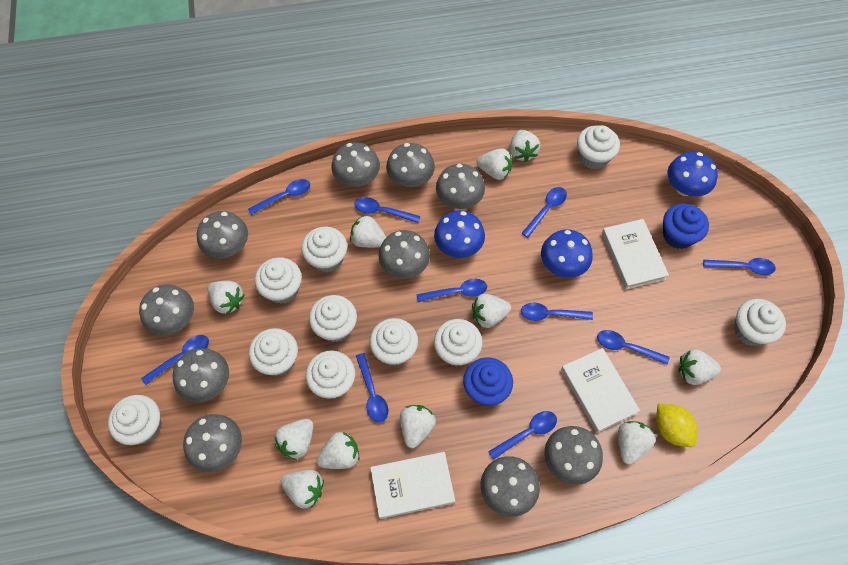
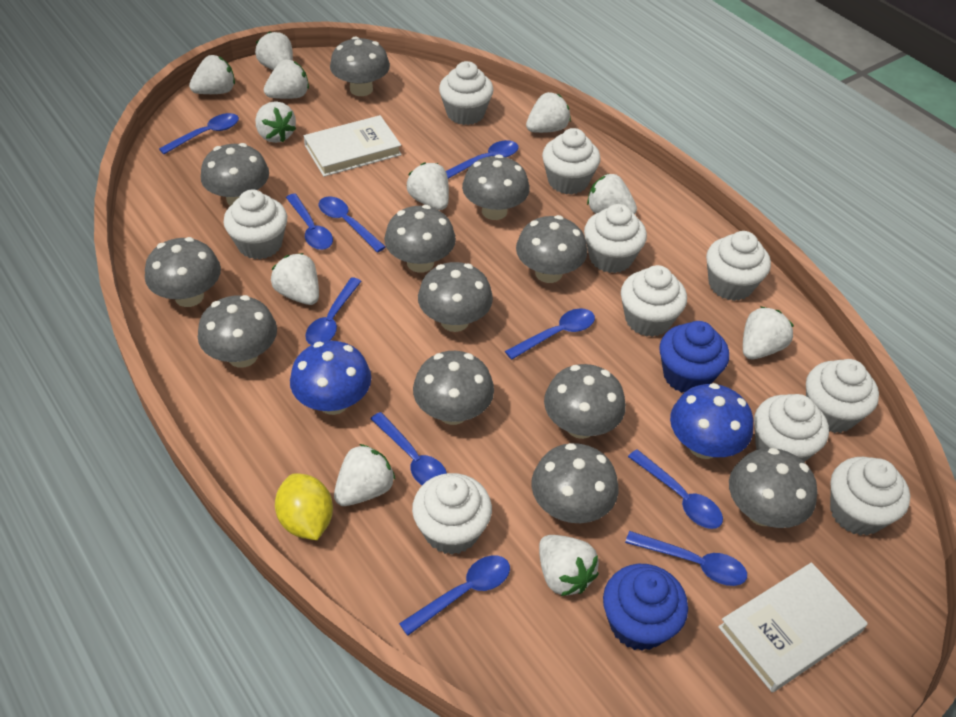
blue mushroom: 3 -> 2
grey mushroom: 10 -> 12
white book: 3 -> 2

